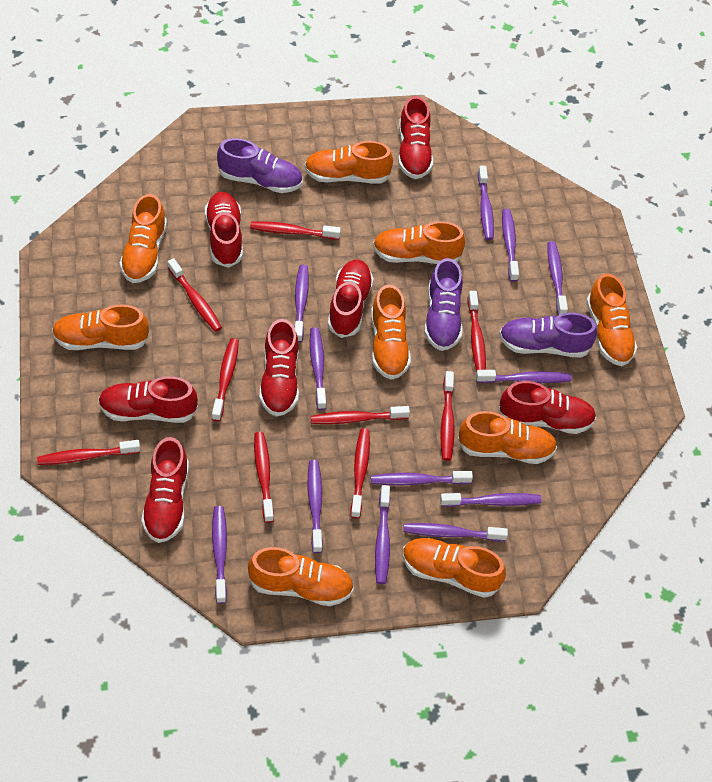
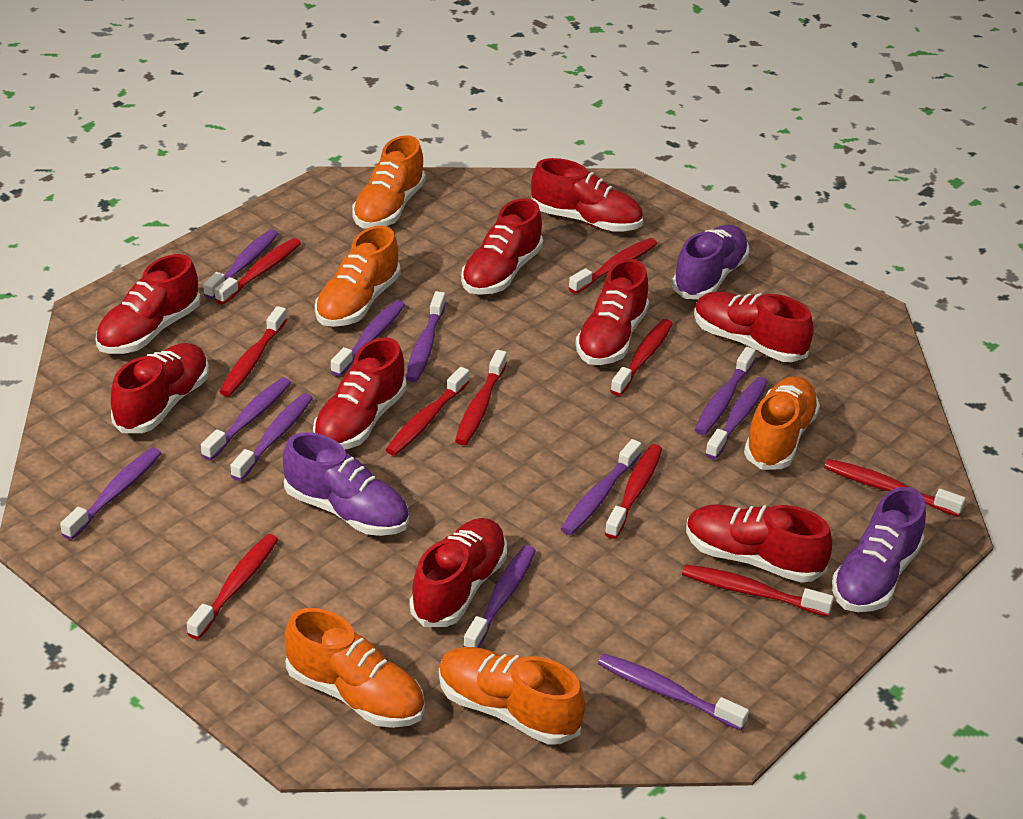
orange shoe: 9 -> 5
purple toothbrush: 12 -> 11
red shoe: 7 -> 9
red toothbrush: 9 -> 10

